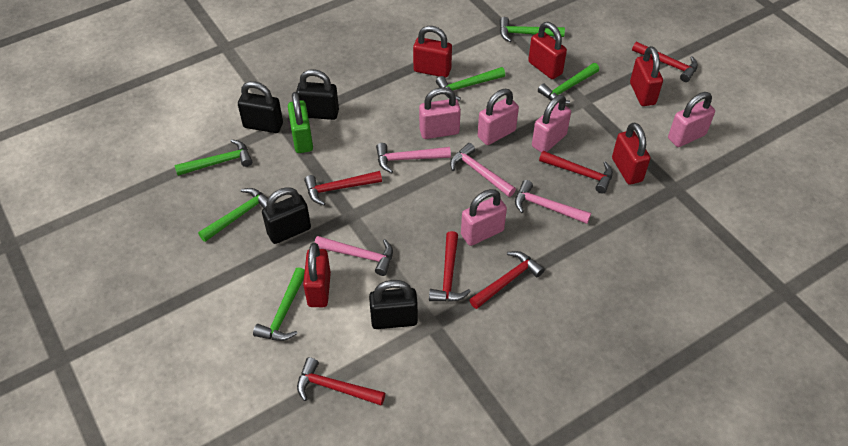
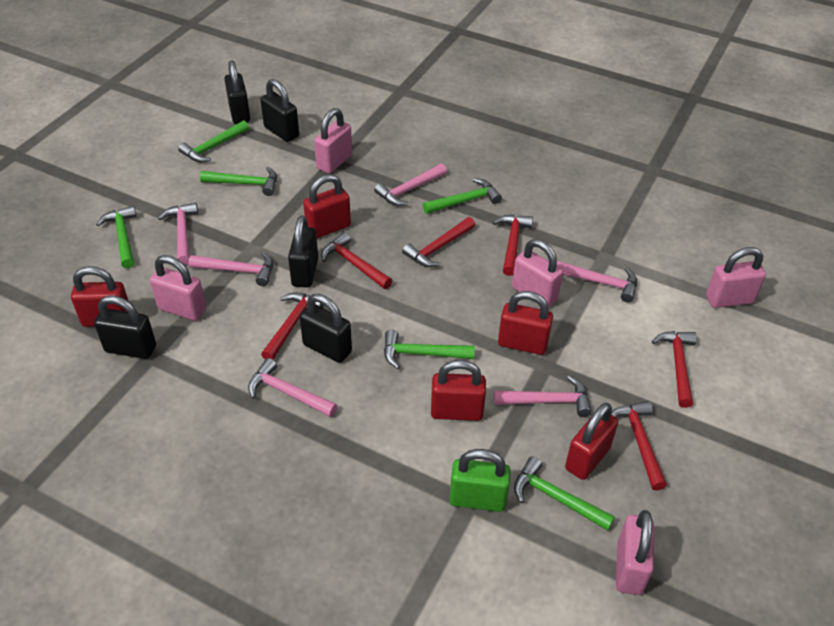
black padlock: 4 -> 5
pink hammer: 4 -> 6

